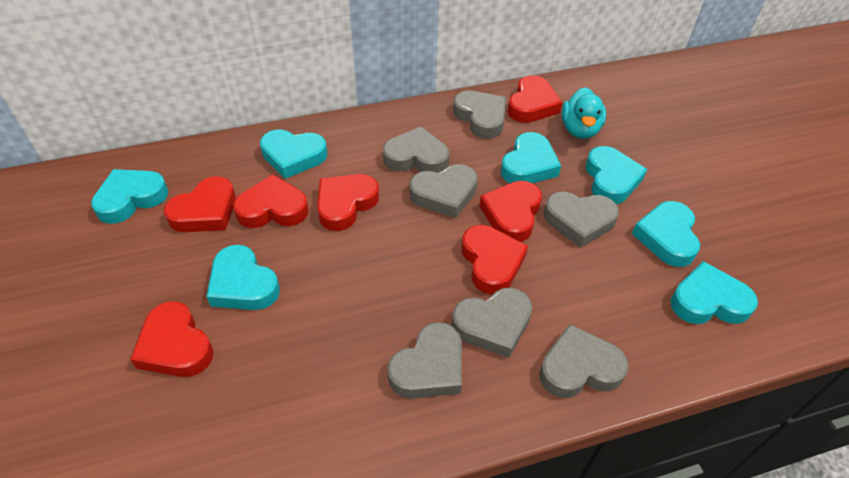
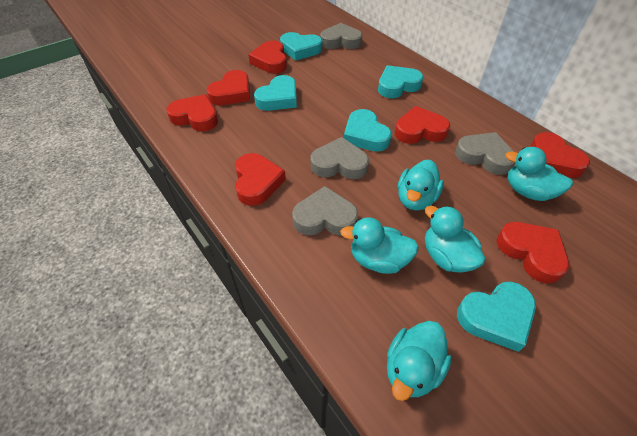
grey heart: 7 -> 4
turquoise duck: 1 -> 5
turquoise heart: 7 -> 5

